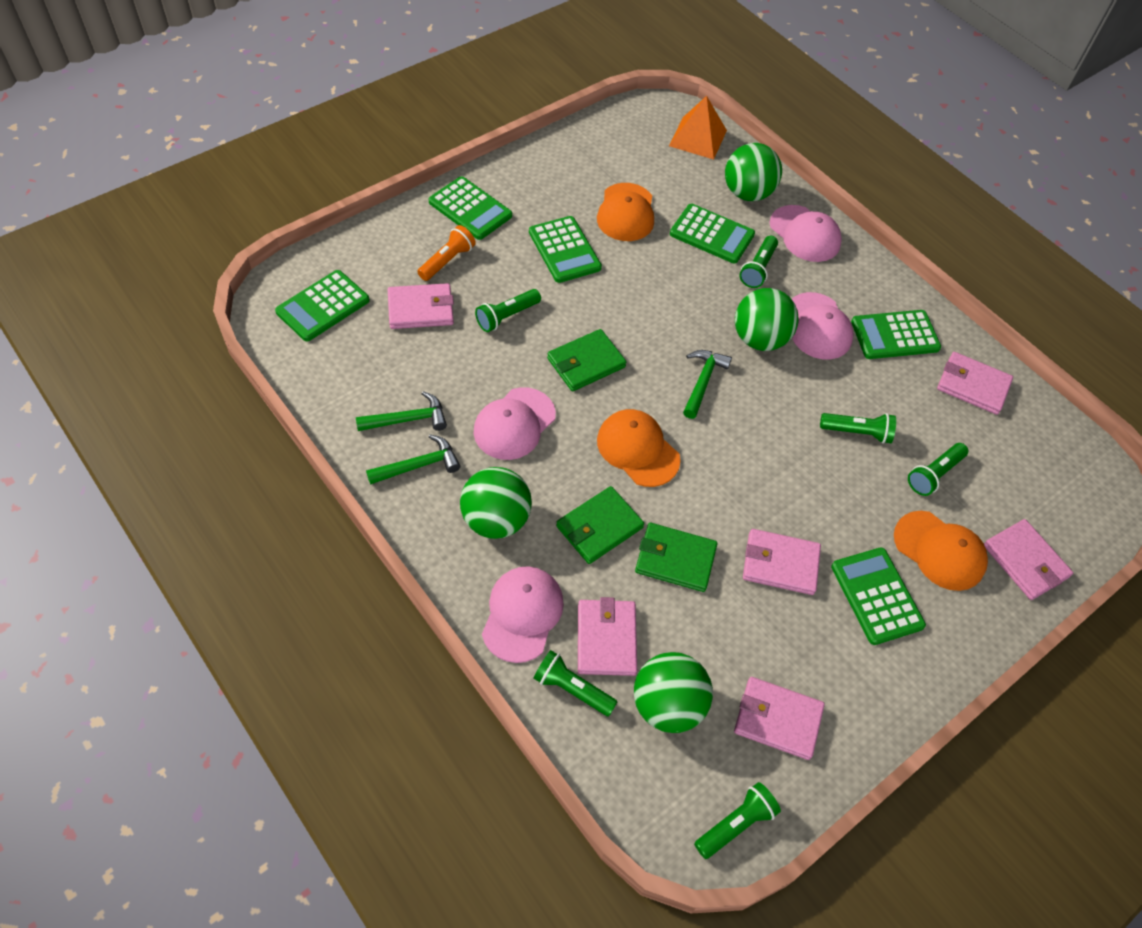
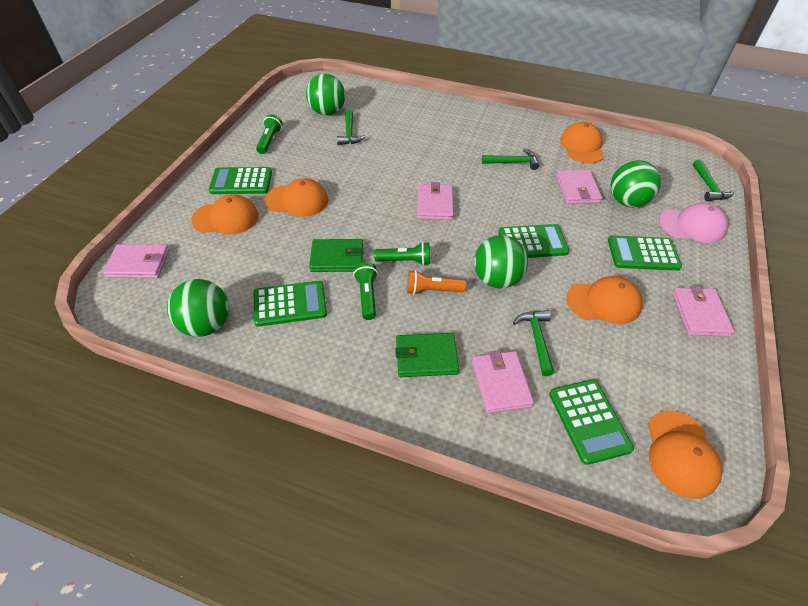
green calculator: 6 -> 5
green flashlight: 6 -> 3
green hammer: 3 -> 4
green wallet: 3 -> 2
orange cap: 3 -> 5
orange pyramid: 1 -> 0
pink cap: 4 -> 1
pink wallet: 6 -> 5

